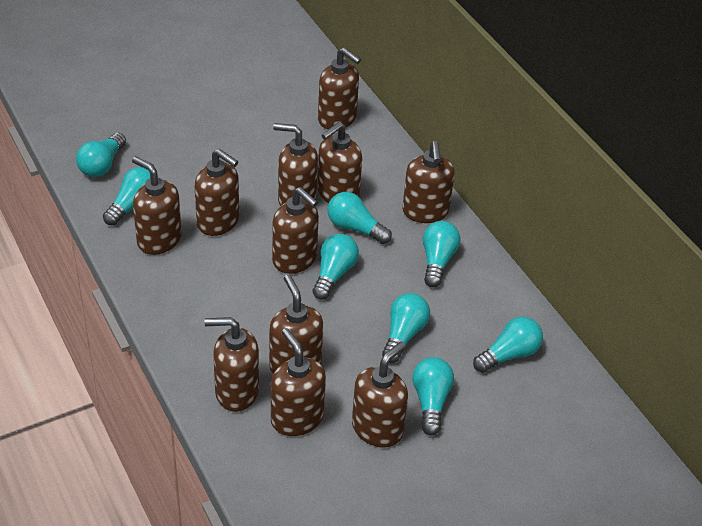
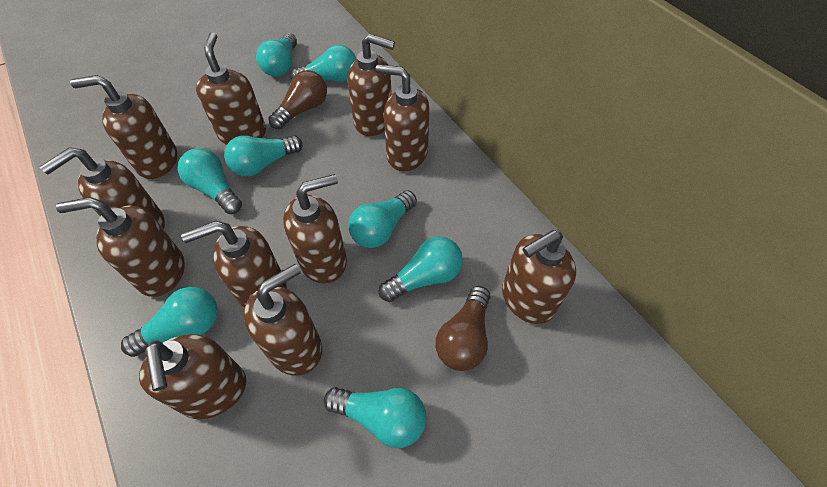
brown light bulb: 0 -> 2

